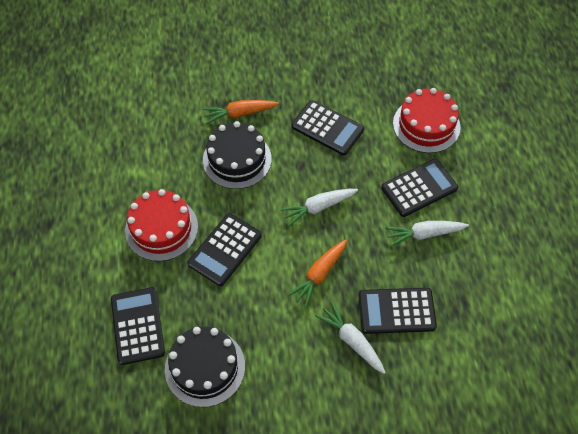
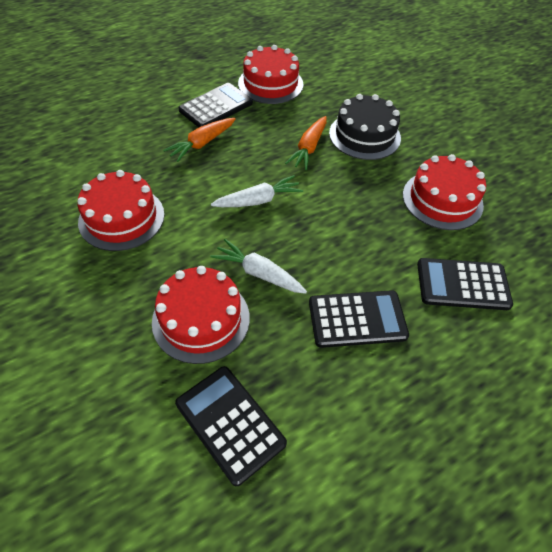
black cake: 2 -> 1
black calculator: 5 -> 4
red cake: 2 -> 4
white carrot: 3 -> 2

